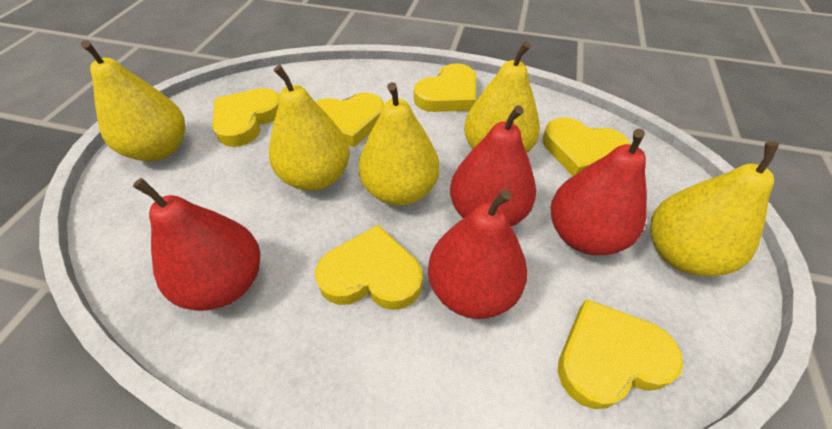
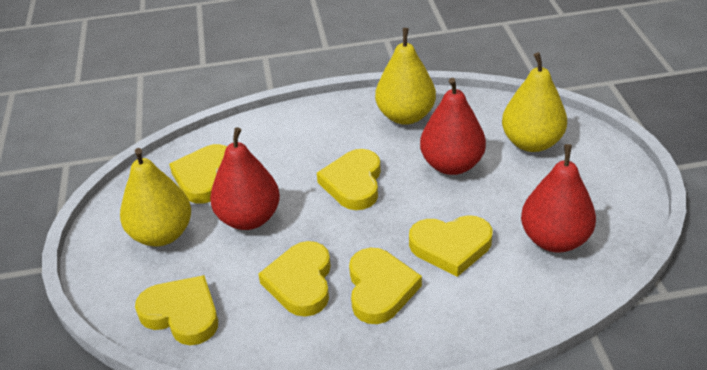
red pear: 4 -> 3
yellow pear: 5 -> 3

